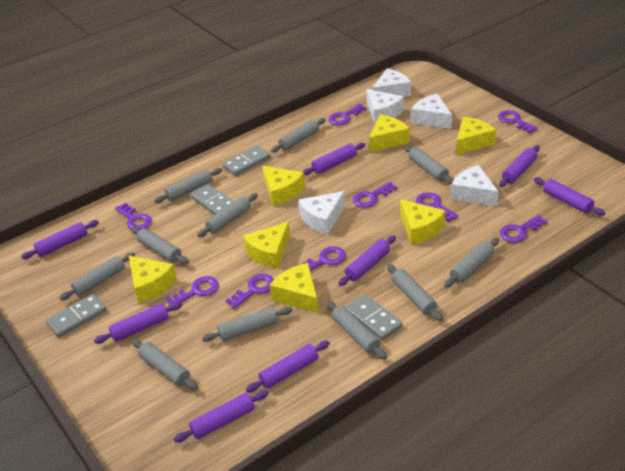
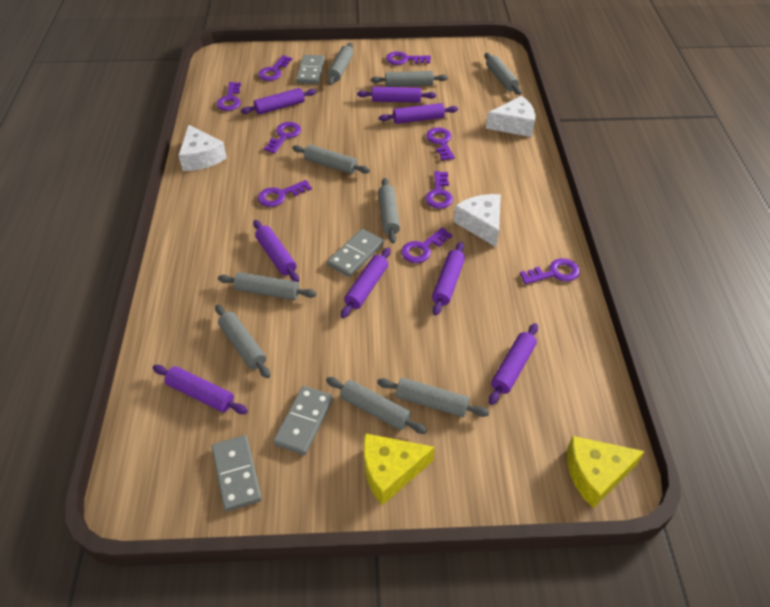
grey rolling pin: 11 -> 9
white cheese: 5 -> 3
yellow cheese: 7 -> 2

